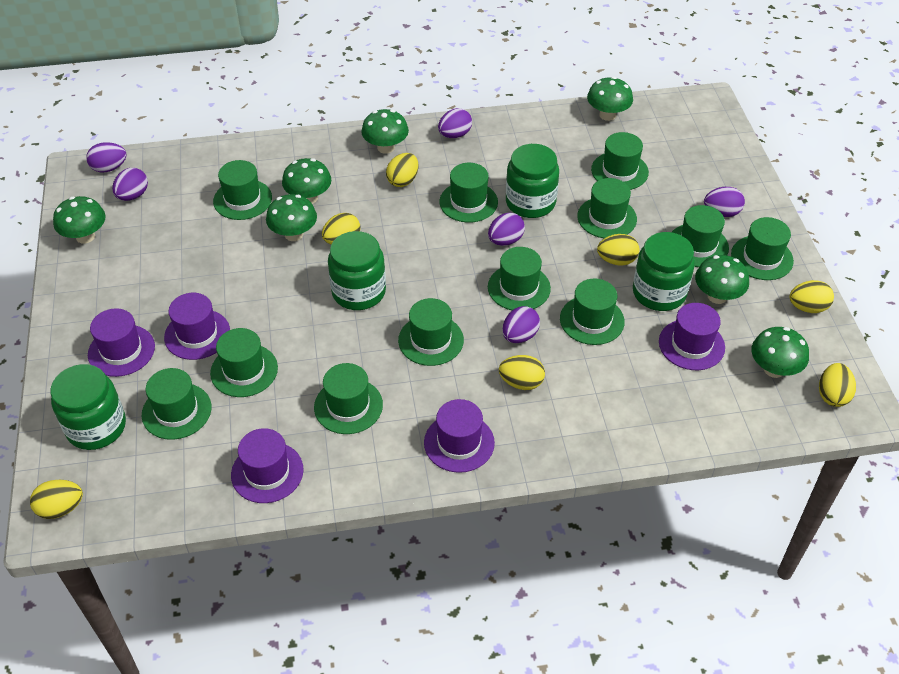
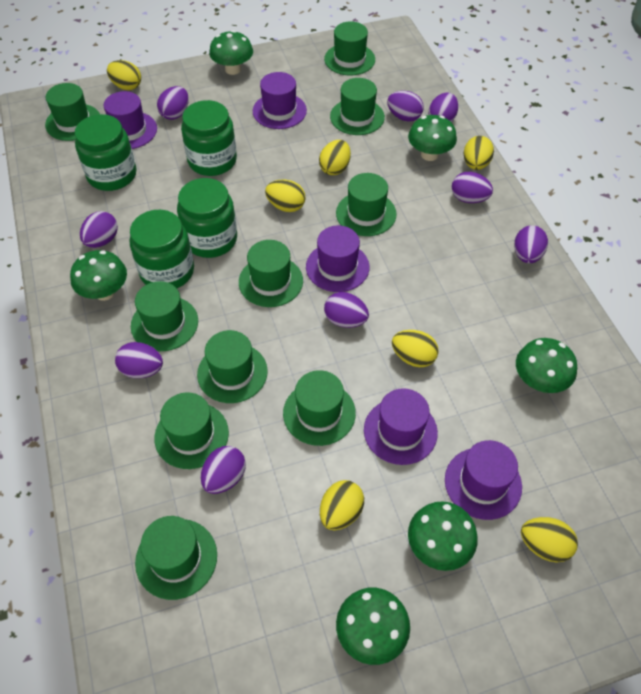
green hat: 12 -> 10
green mushroom: 7 -> 6
purple egg: 6 -> 9

